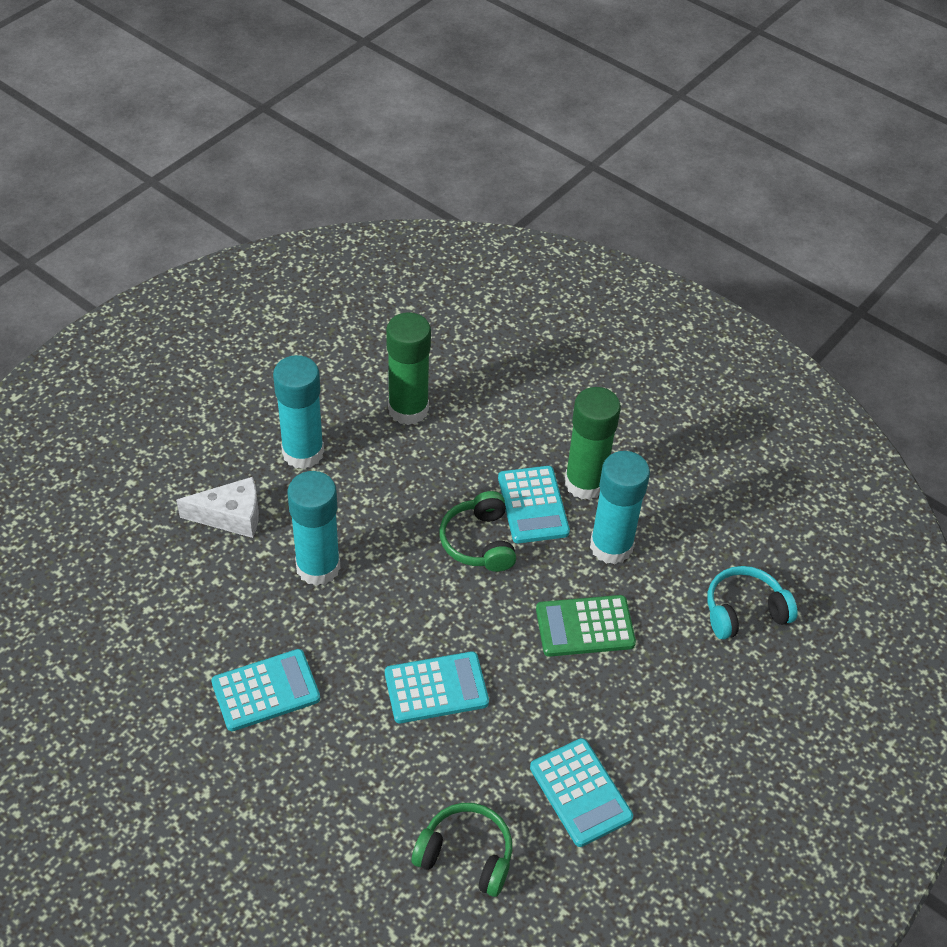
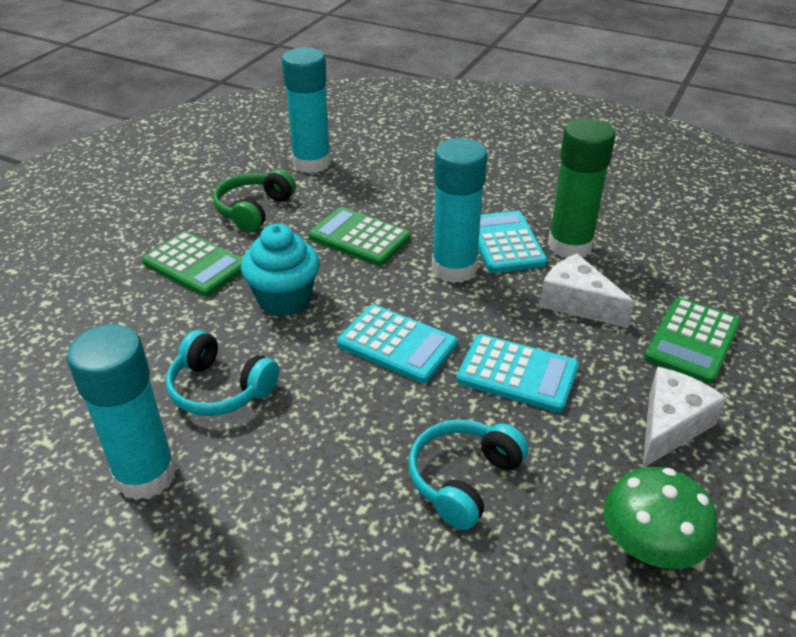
green calculator: 1 -> 3
green glue stick: 2 -> 1
green headphones: 2 -> 1
green mushroom: 0 -> 1
turquoise calculator: 4 -> 3
turquoise cupcake: 0 -> 1
turquoise headphones: 1 -> 2
white cheese: 1 -> 2

